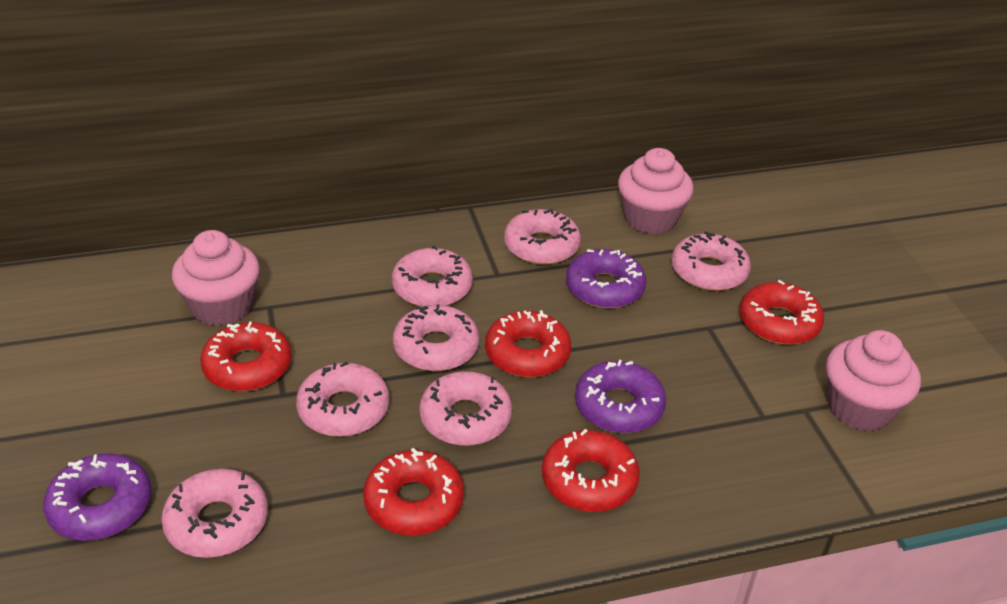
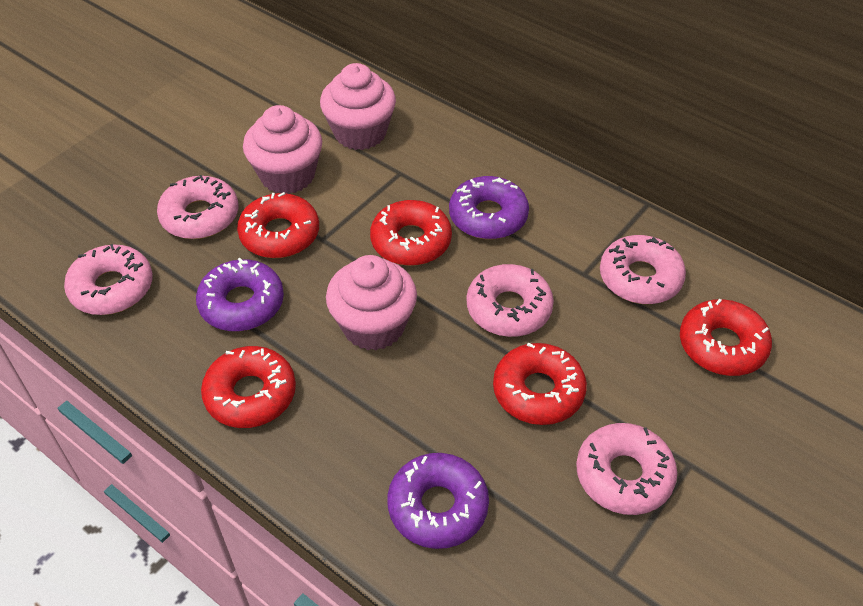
pink donut: 7 -> 5

